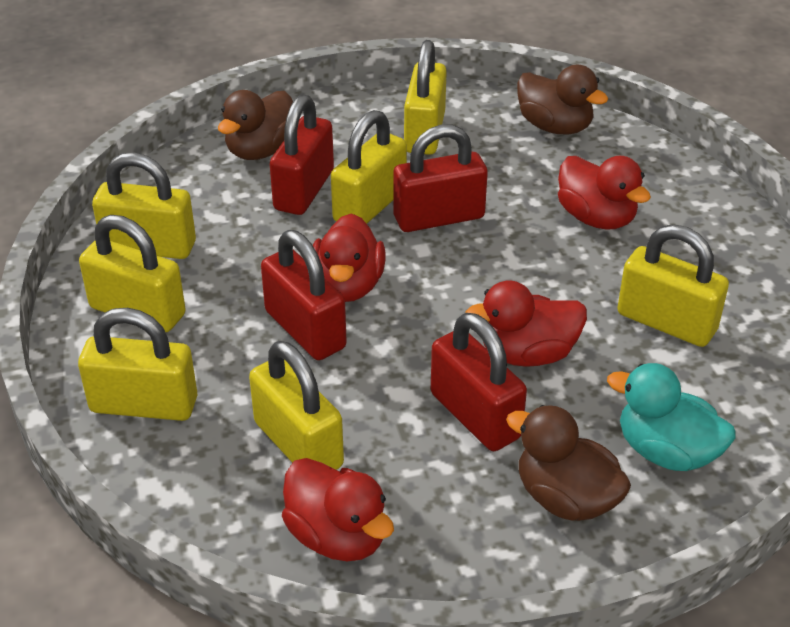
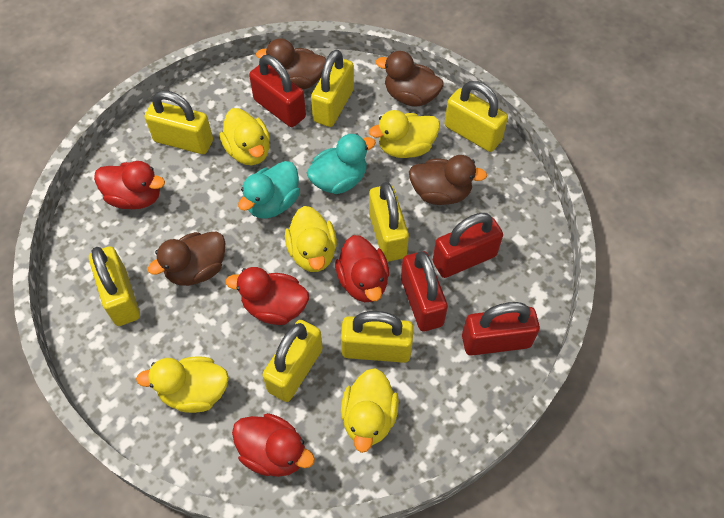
brown duck: 3 -> 4
turquoise duck: 1 -> 2
yellow duck: 0 -> 5

